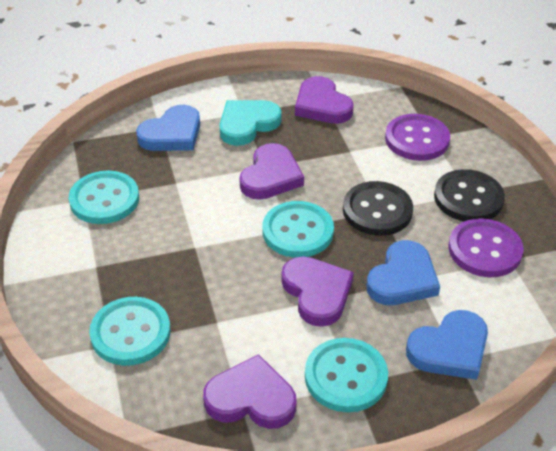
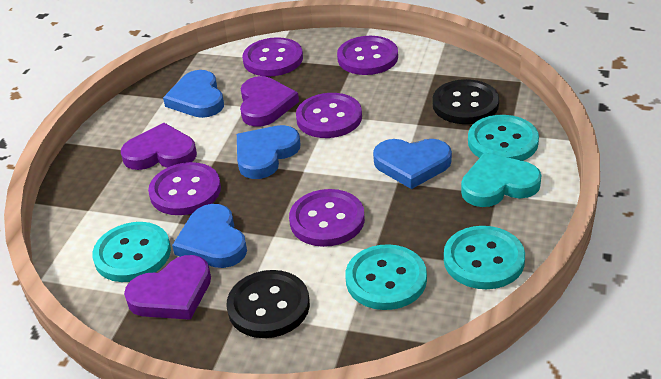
blue heart: 3 -> 4
purple button: 2 -> 5
purple heart: 4 -> 3

